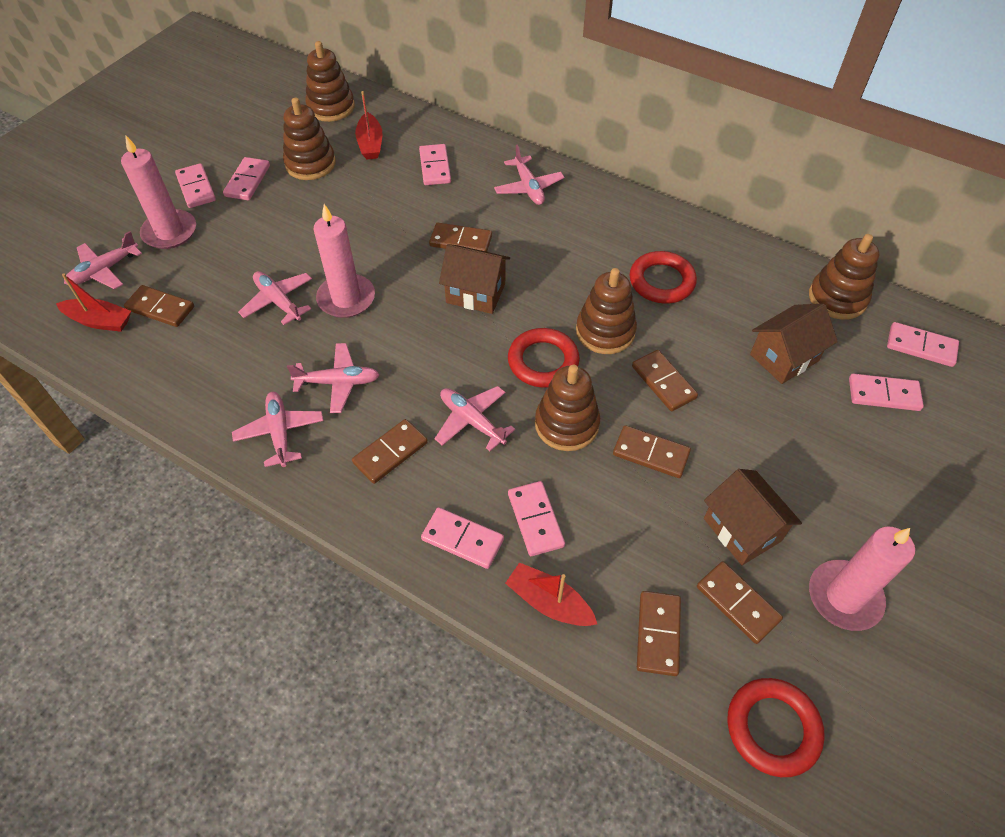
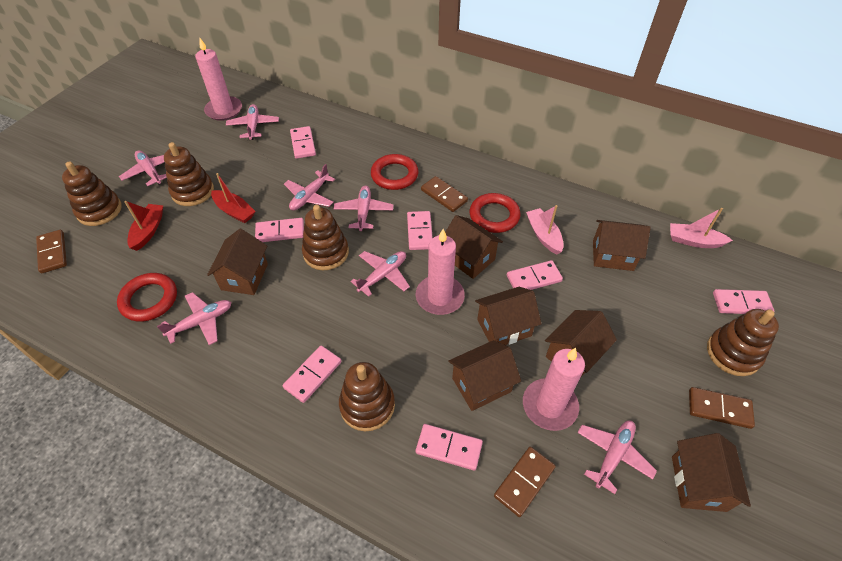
brown domino: 7 -> 4
brown house: 3 -> 7
pink boat: 0 -> 2
pink plane: 6 -> 7
red boat: 3 -> 2

